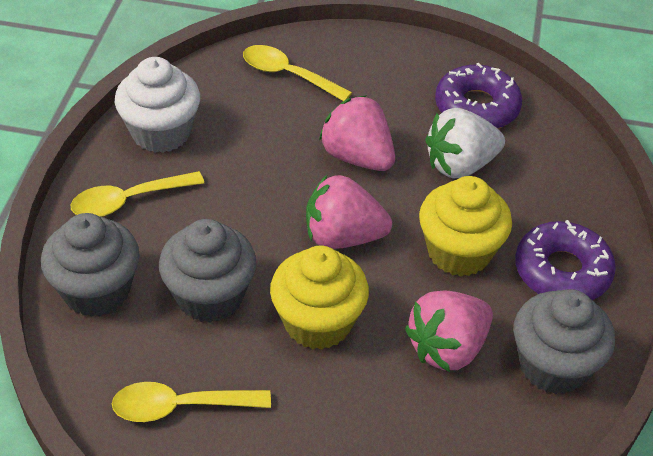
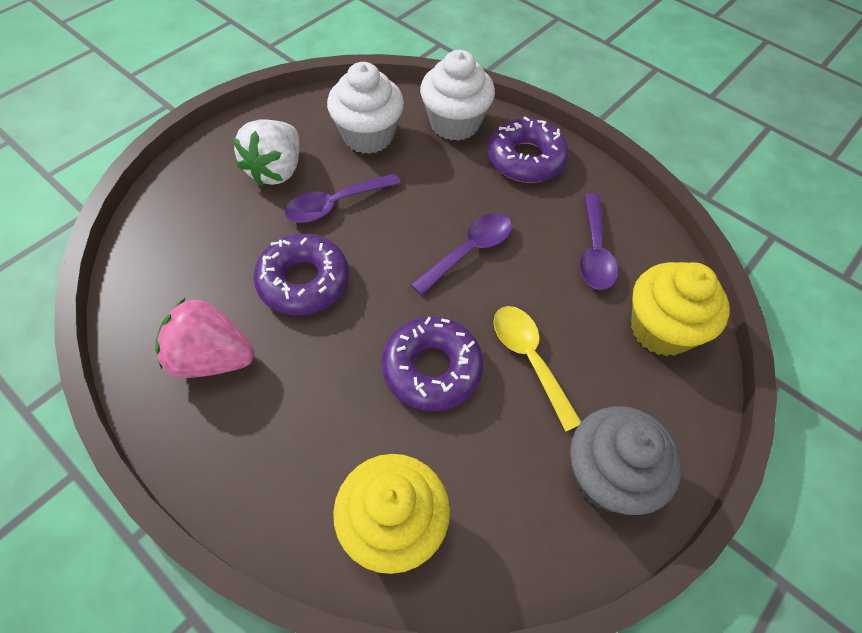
grey cupcake: 3 -> 1
pink strawberry: 3 -> 1
purple donut: 2 -> 3
purple spoon: 0 -> 3
white cupcake: 1 -> 2
yellow spoon: 3 -> 1

